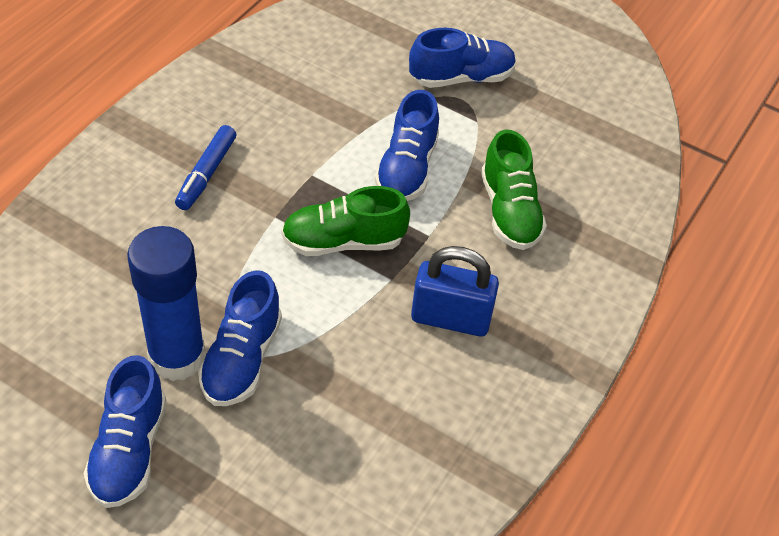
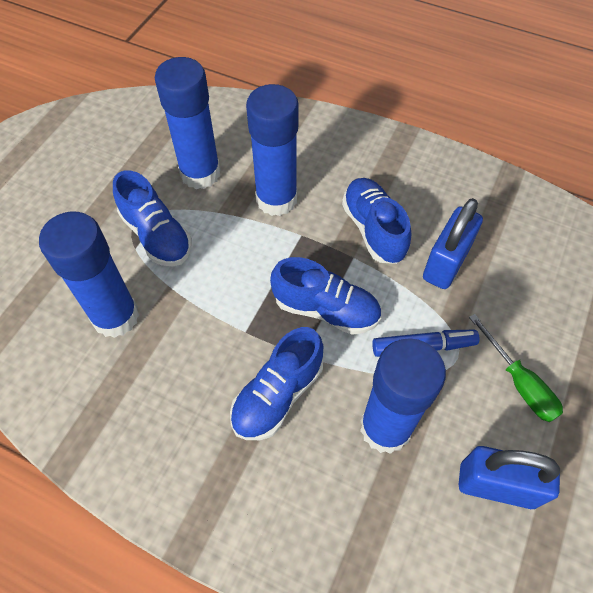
blue glue stick: 1 -> 4
blue padlock: 1 -> 2
green screwdriver: 0 -> 1
green shoe: 2 -> 0

